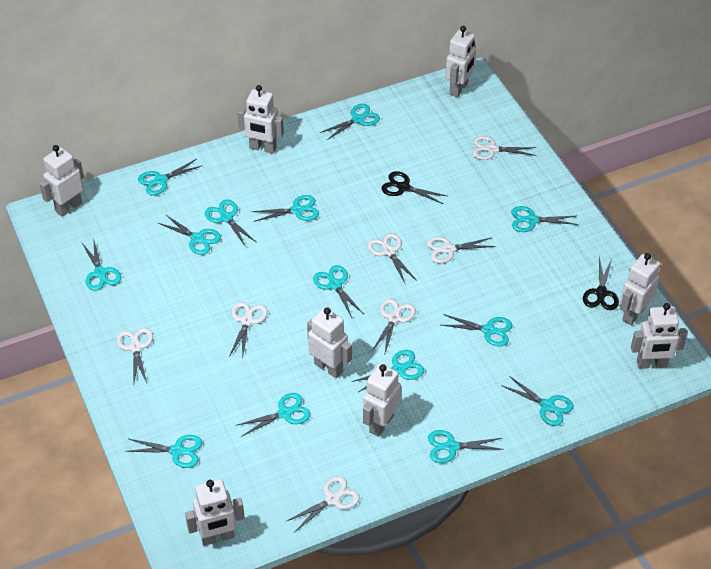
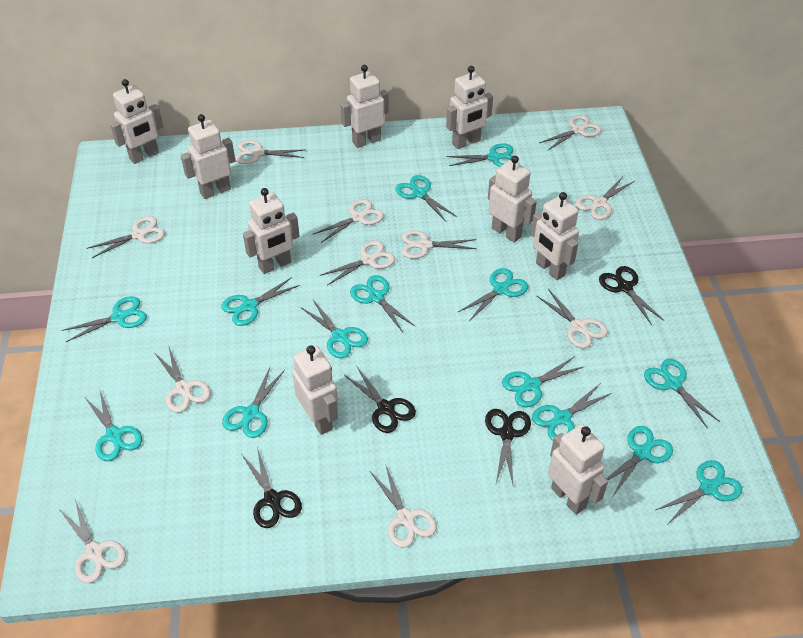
black scissors: 2 -> 4
white robot: 8 -> 9
white scissors: 7 -> 11

